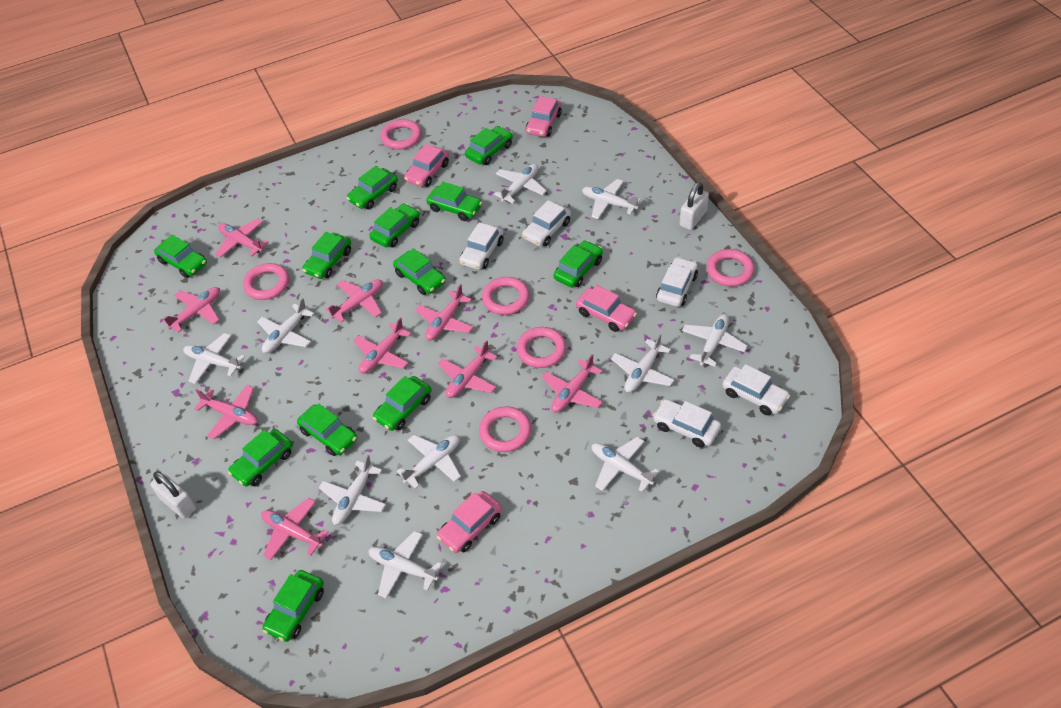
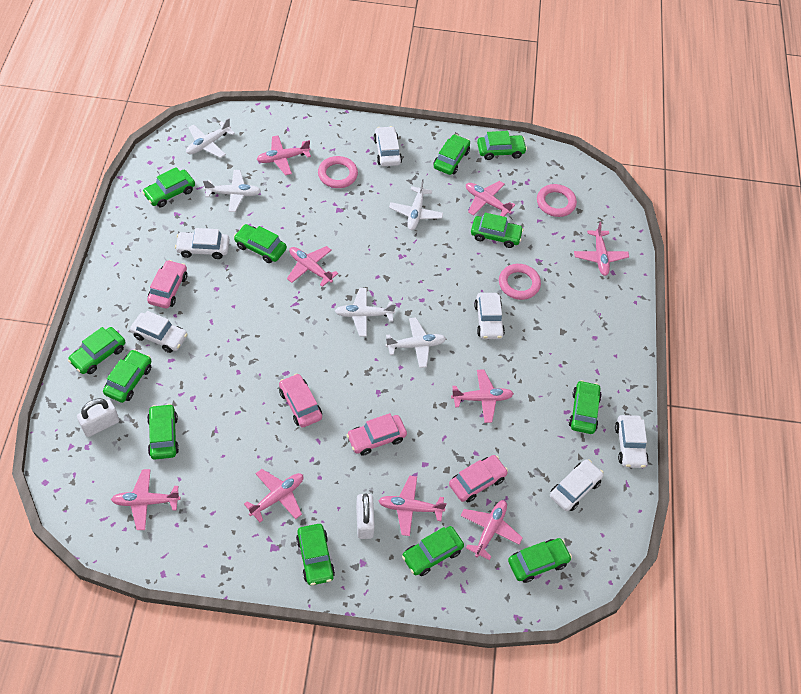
pink ring: 6 -> 3
white car: 5 -> 6
white plane: 10 -> 5

